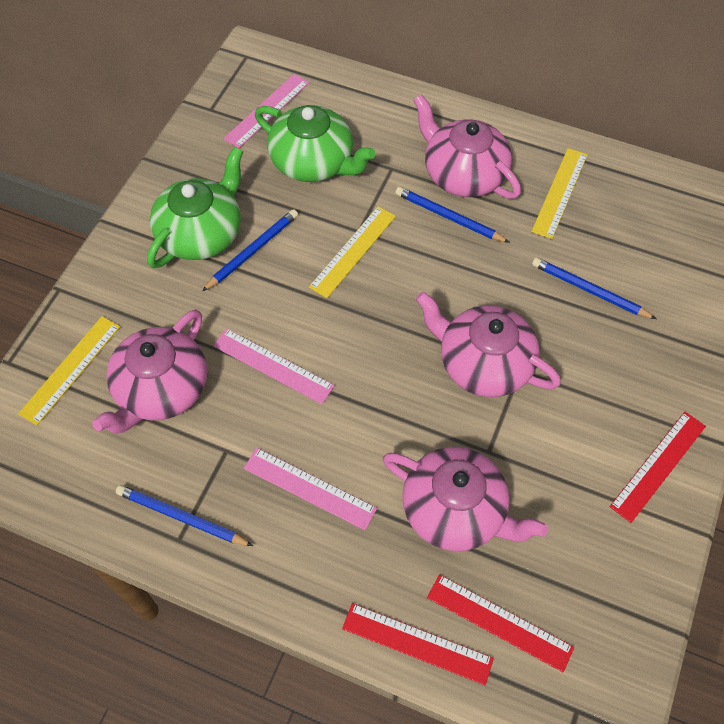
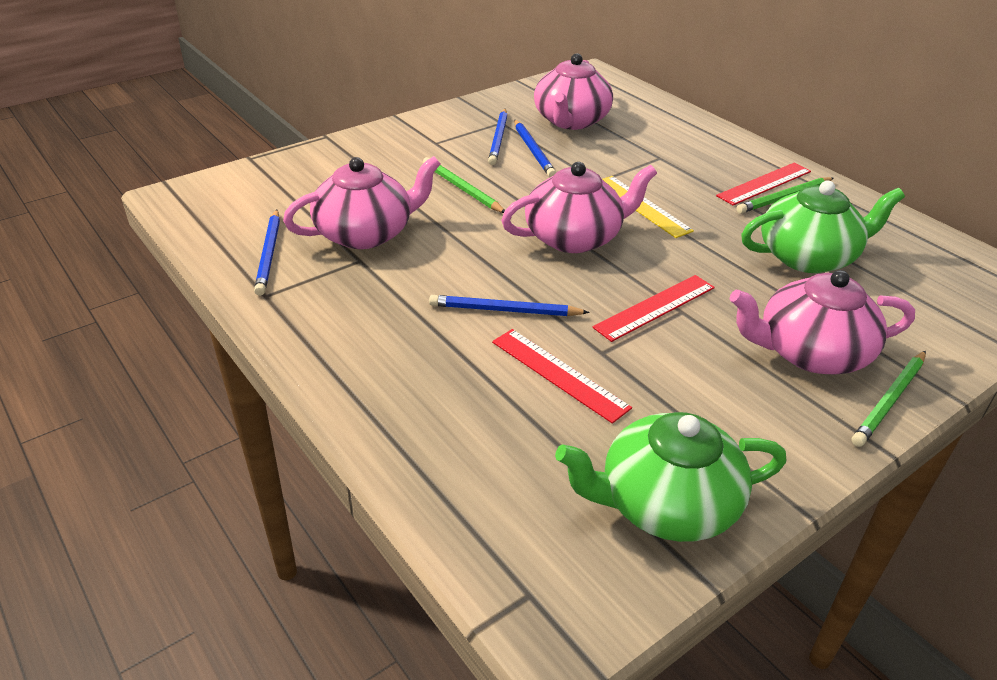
green pencil: 0 -> 3
pink ruler: 3 -> 0
yellow ruler: 3 -> 1

